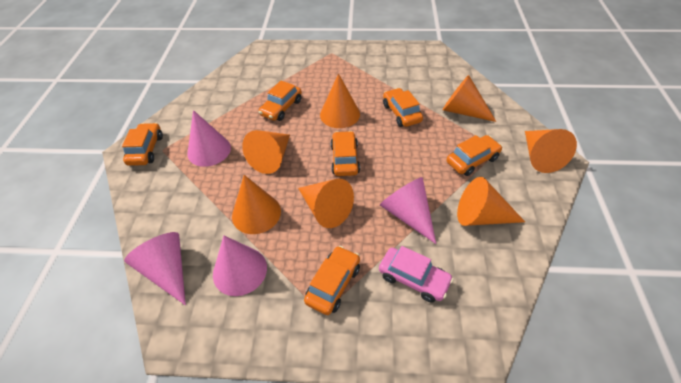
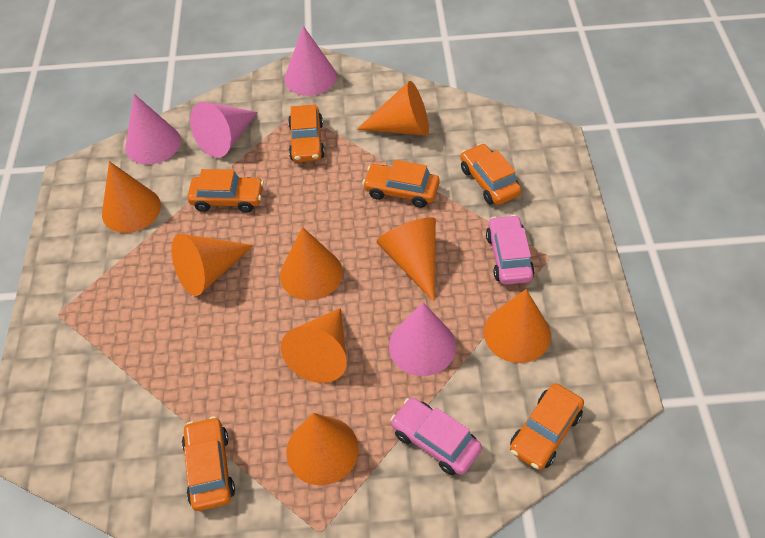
orange cone: 7 -> 8
pink car: 1 -> 2

